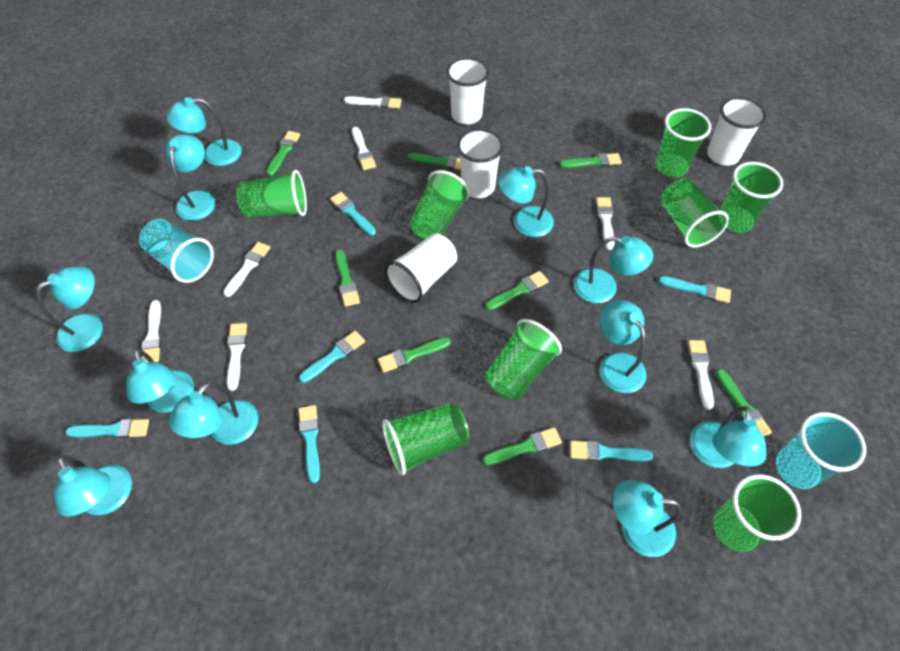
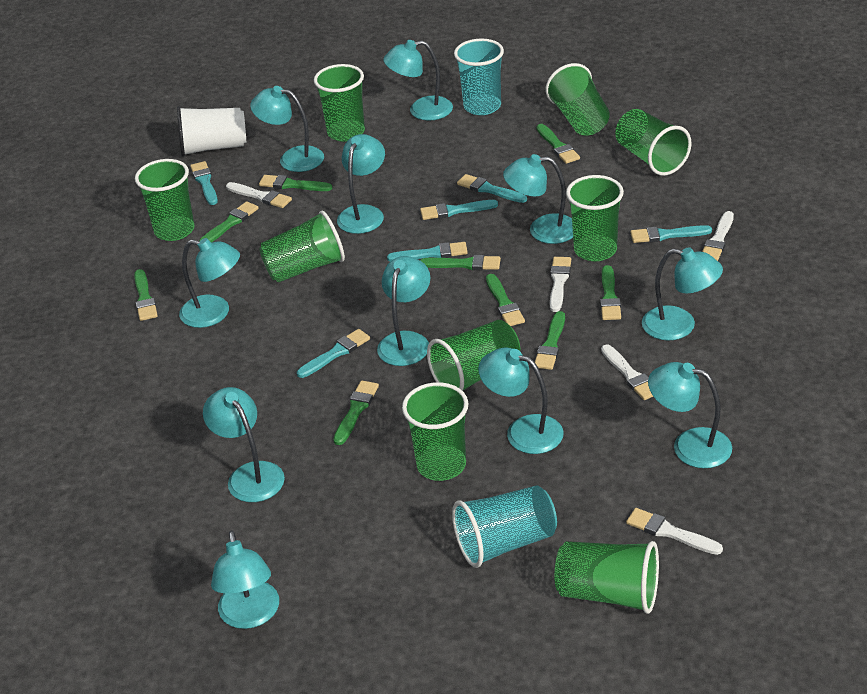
green brush: 8 -> 9
green cup: 8 -> 9
white brush: 7 -> 5
white cup: 4 -> 1

